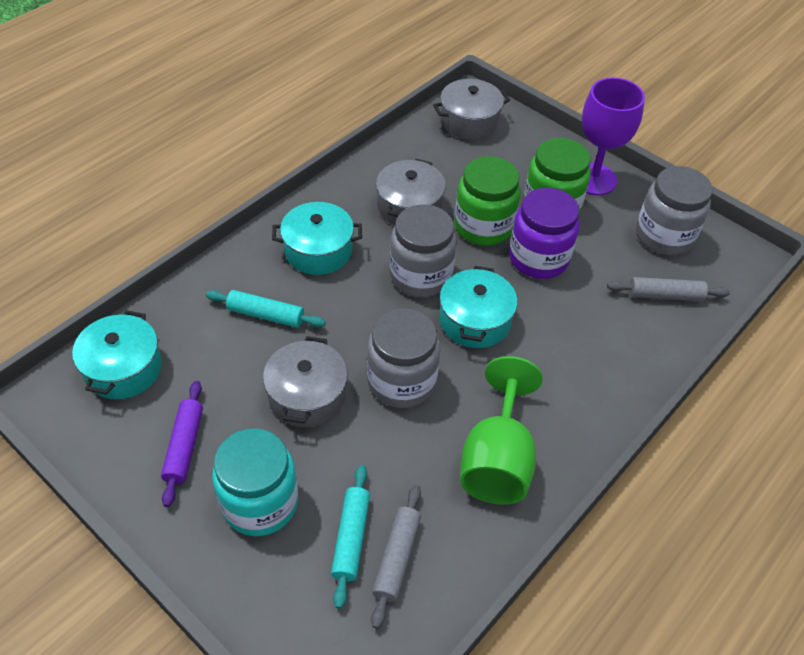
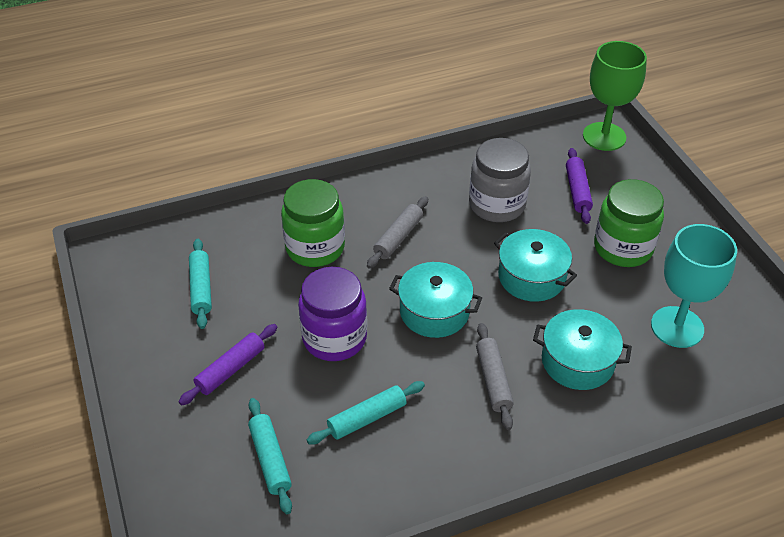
grey jar: 3 -> 1
grey pot: 3 -> 0
purple goblet: 1 -> 0
purple rolling pin: 1 -> 2
turquoise goblet: 0 -> 1
turquoise jar: 1 -> 0
turquoise rolling pin: 2 -> 3

